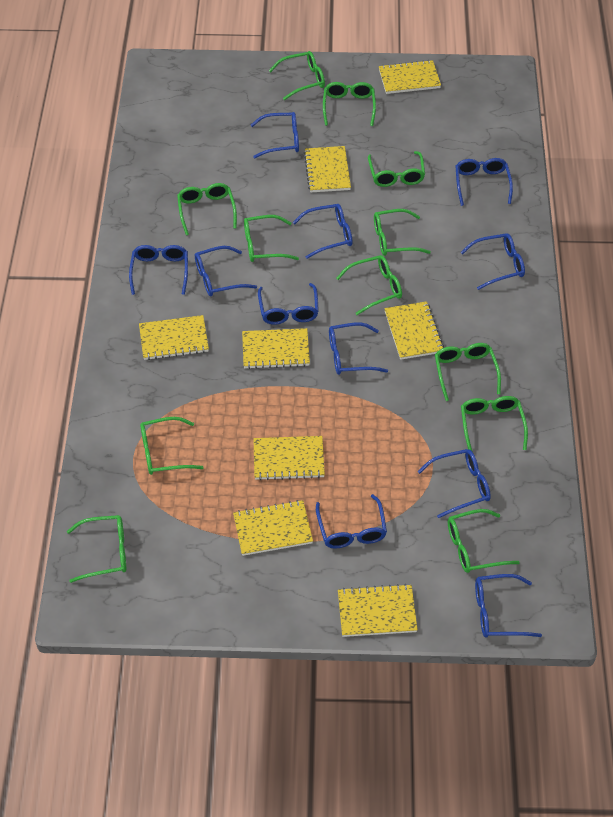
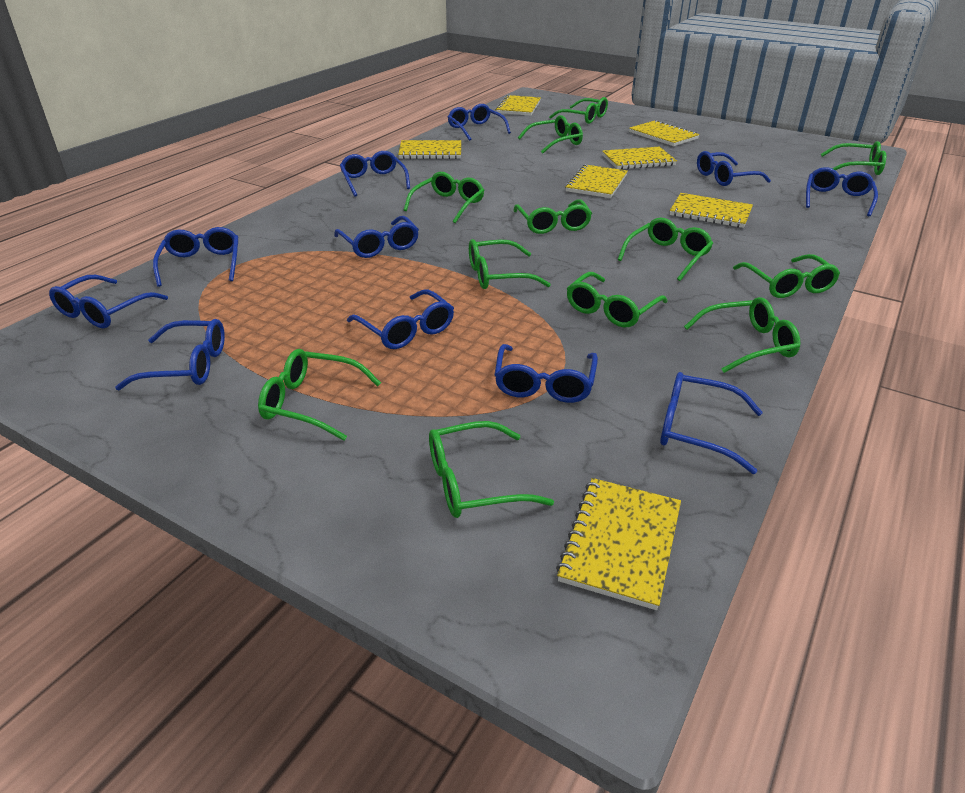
yellow notebook: 8 -> 7

